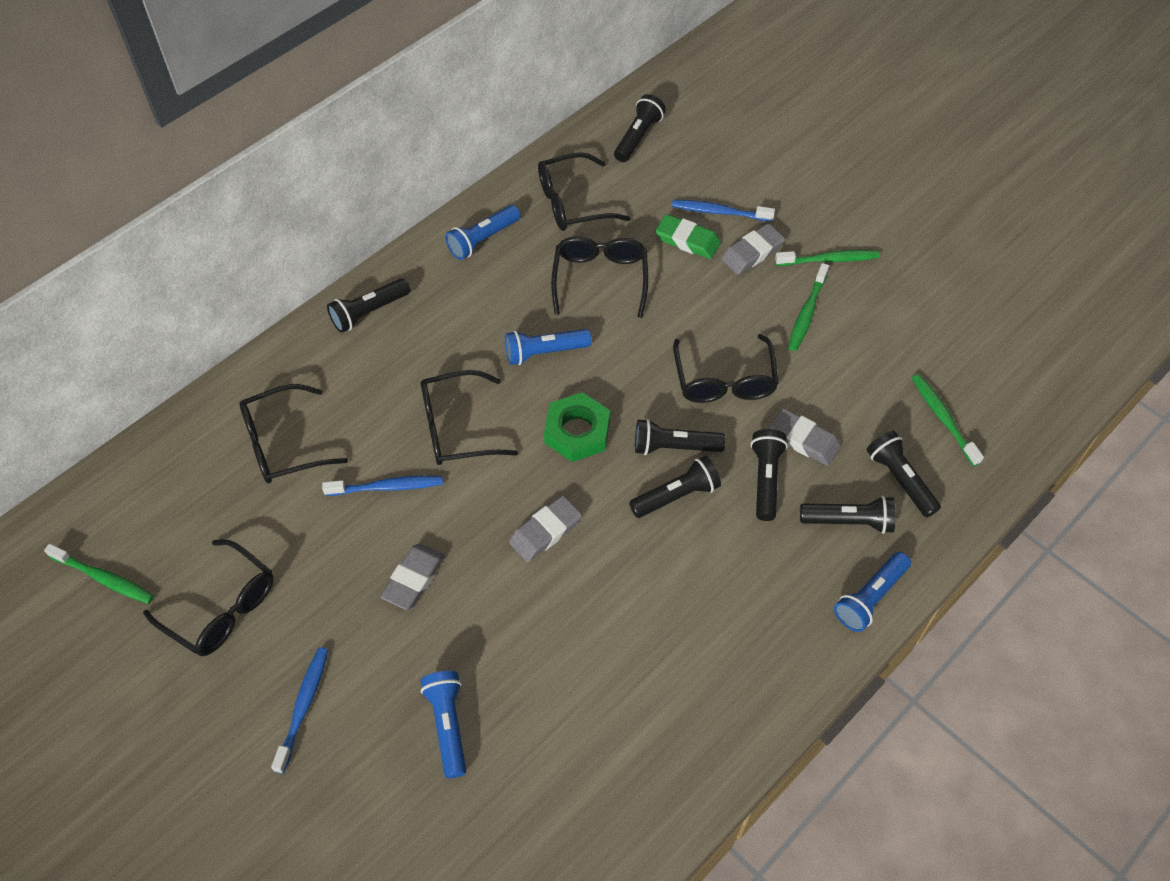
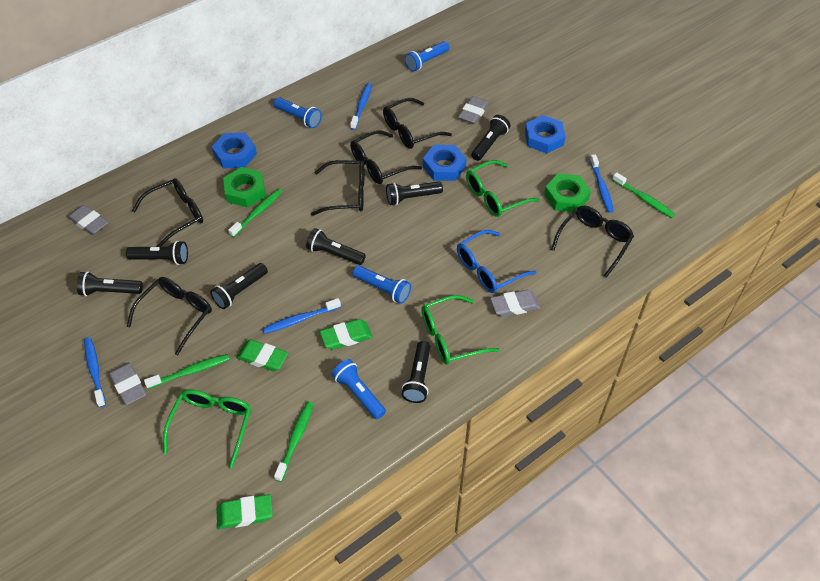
blue glasses: 0 -> 1
blue nut: 0 -> 3
blue toothbrush: 3 -> 4
green eraser: 1 -> 3
green glasses: 0 -> 3
green nut: 1 -> 2

